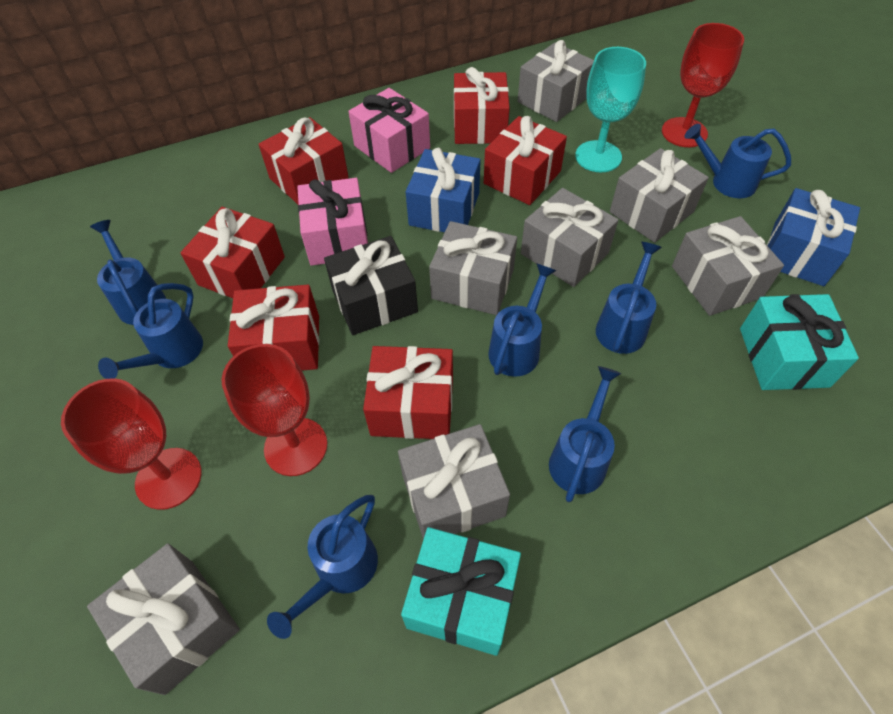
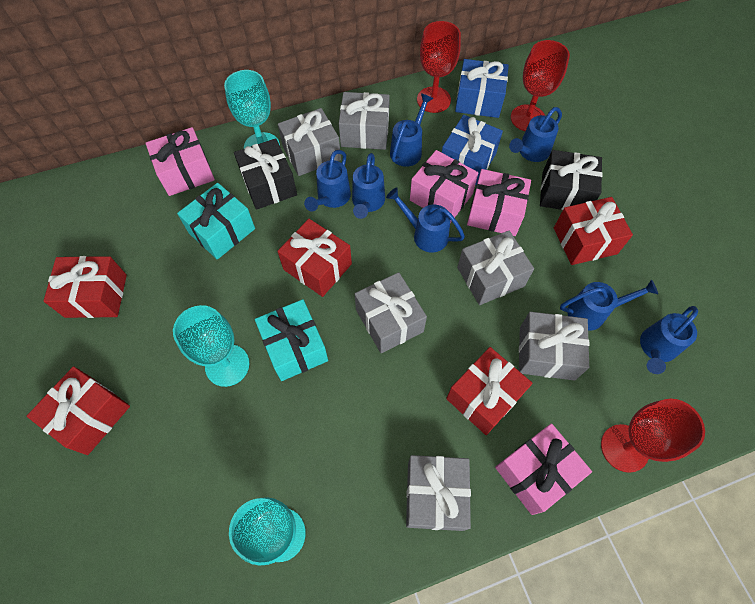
black gift: 1 -> 2
grey gift: 7 -> 6
pink gift: 2 -> 4
red gift: 6 -> 5
turquoise goblet: 1 -> 3

